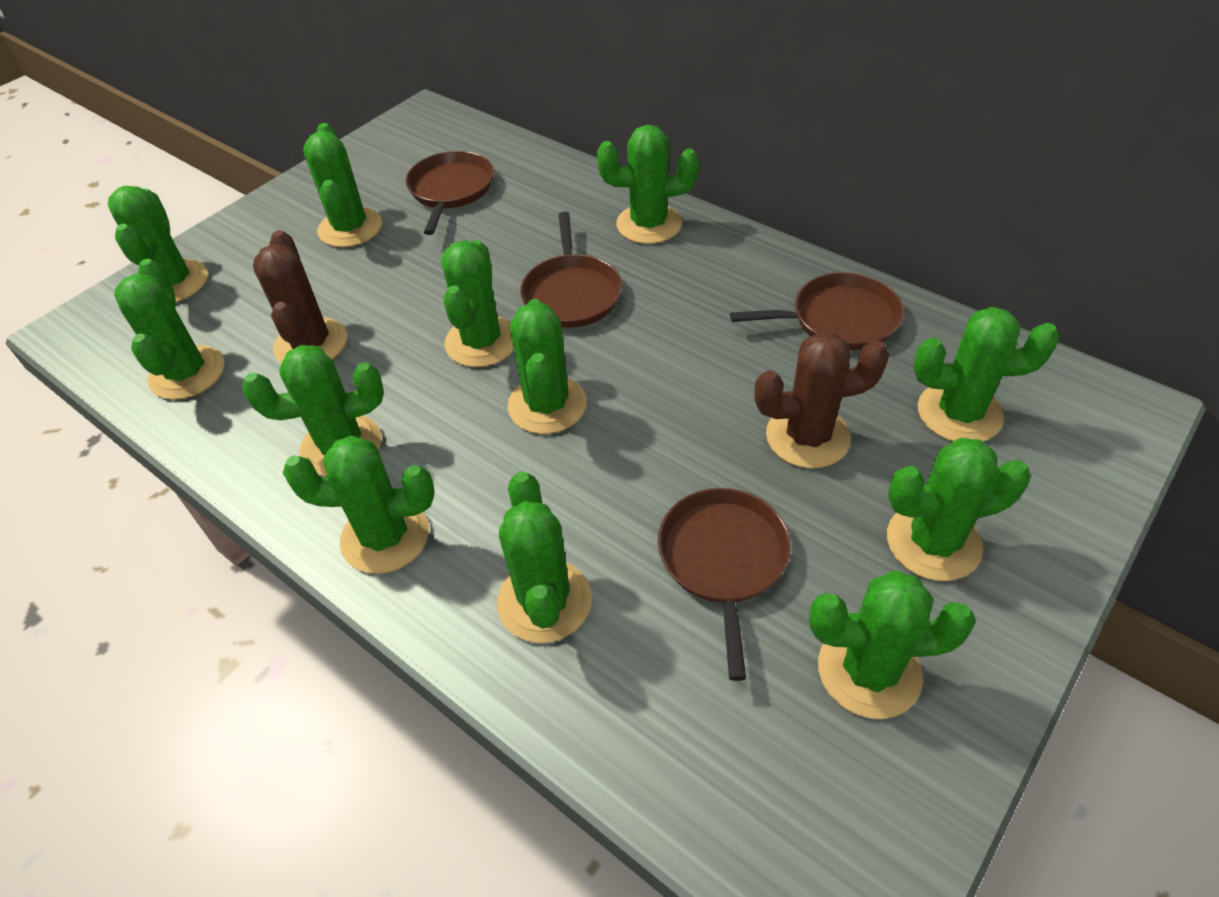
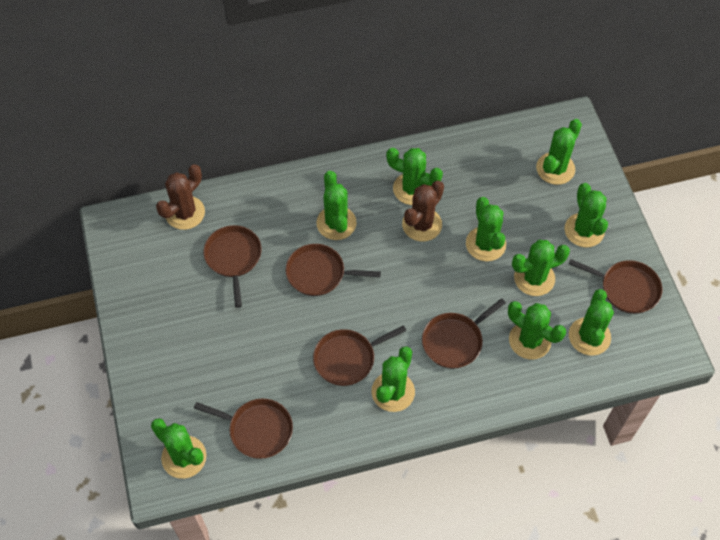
brown pan: 4 -> 6
green cactus: 12 -> 10

